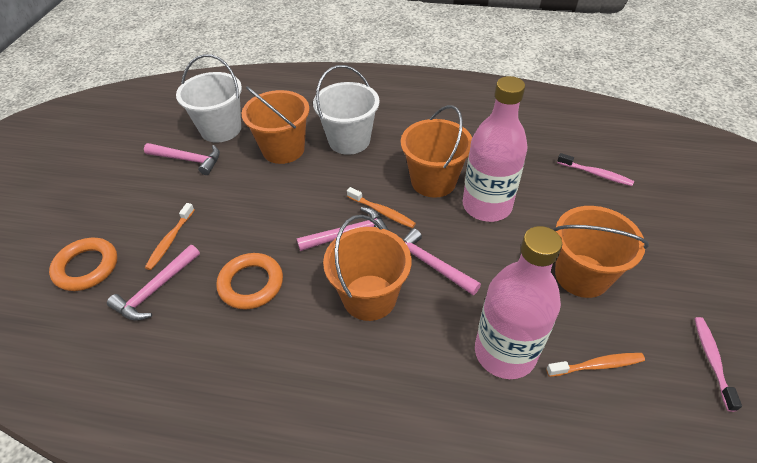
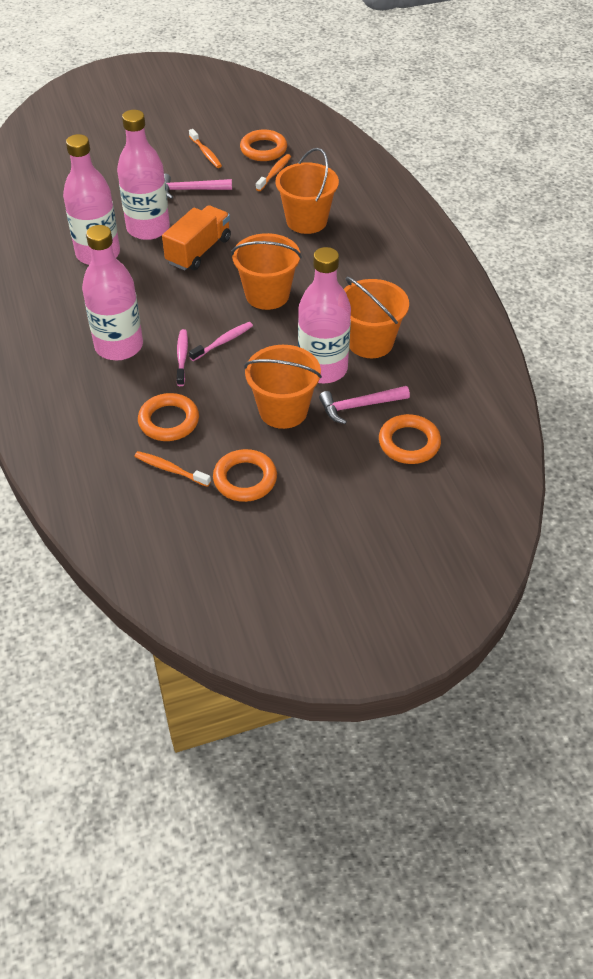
orange ring: 2 -> 4
orange truck: 0 -> 1
pink bottle: 2 -> 4
pink hammer: 4 -> 2
white bucket: 2 -> 0

